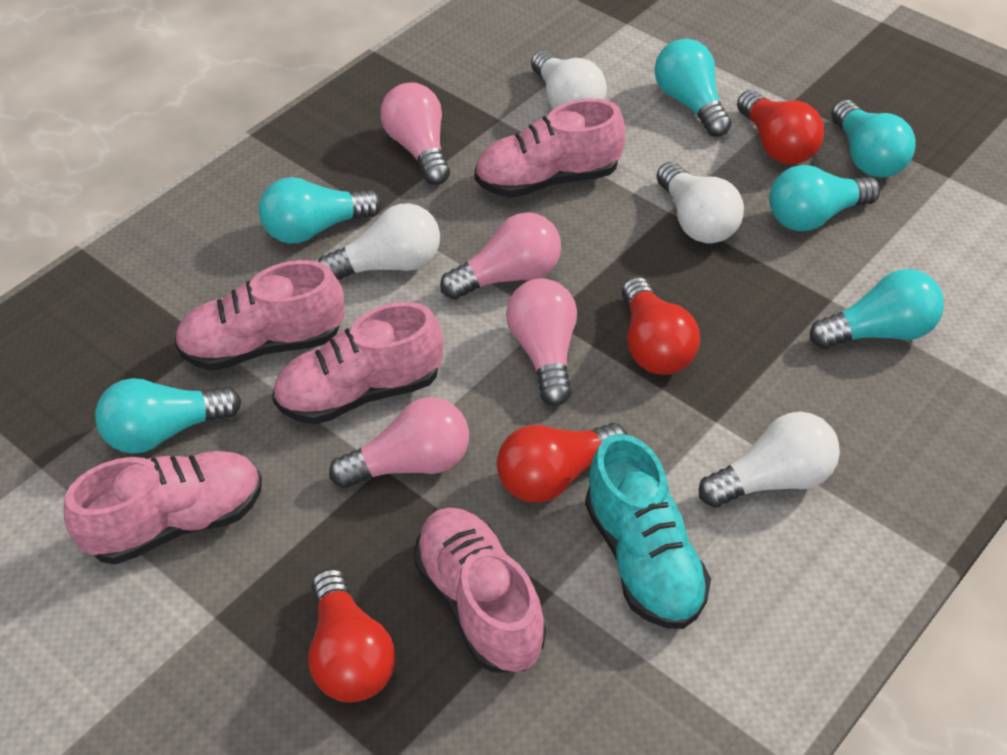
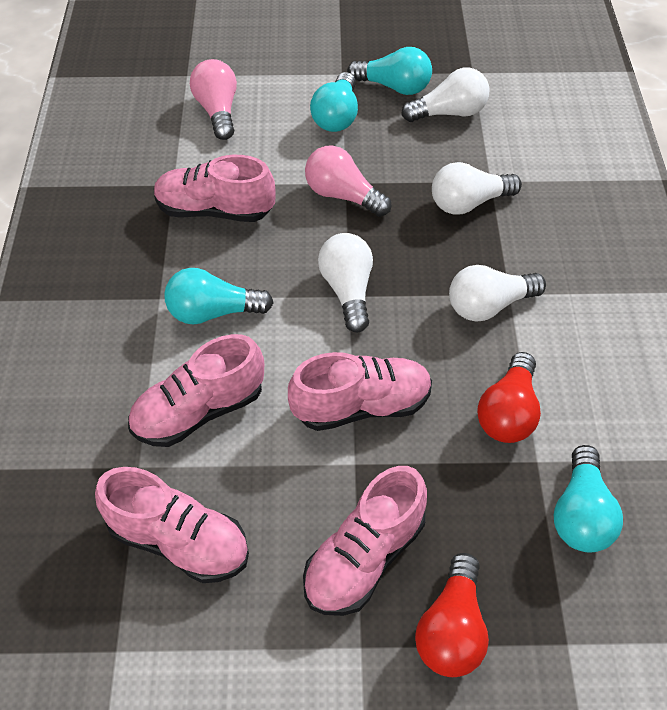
pink light bulb: 4 -> 2
red light bulb: 4 -> 2
turquoise light bulb: 6 -> 4
turquoise shoe: 1 -> 0

